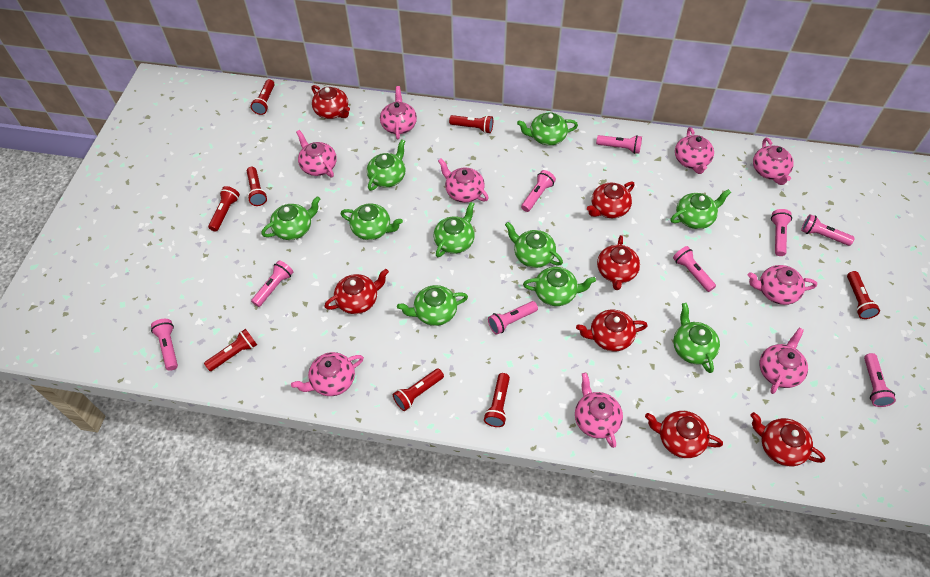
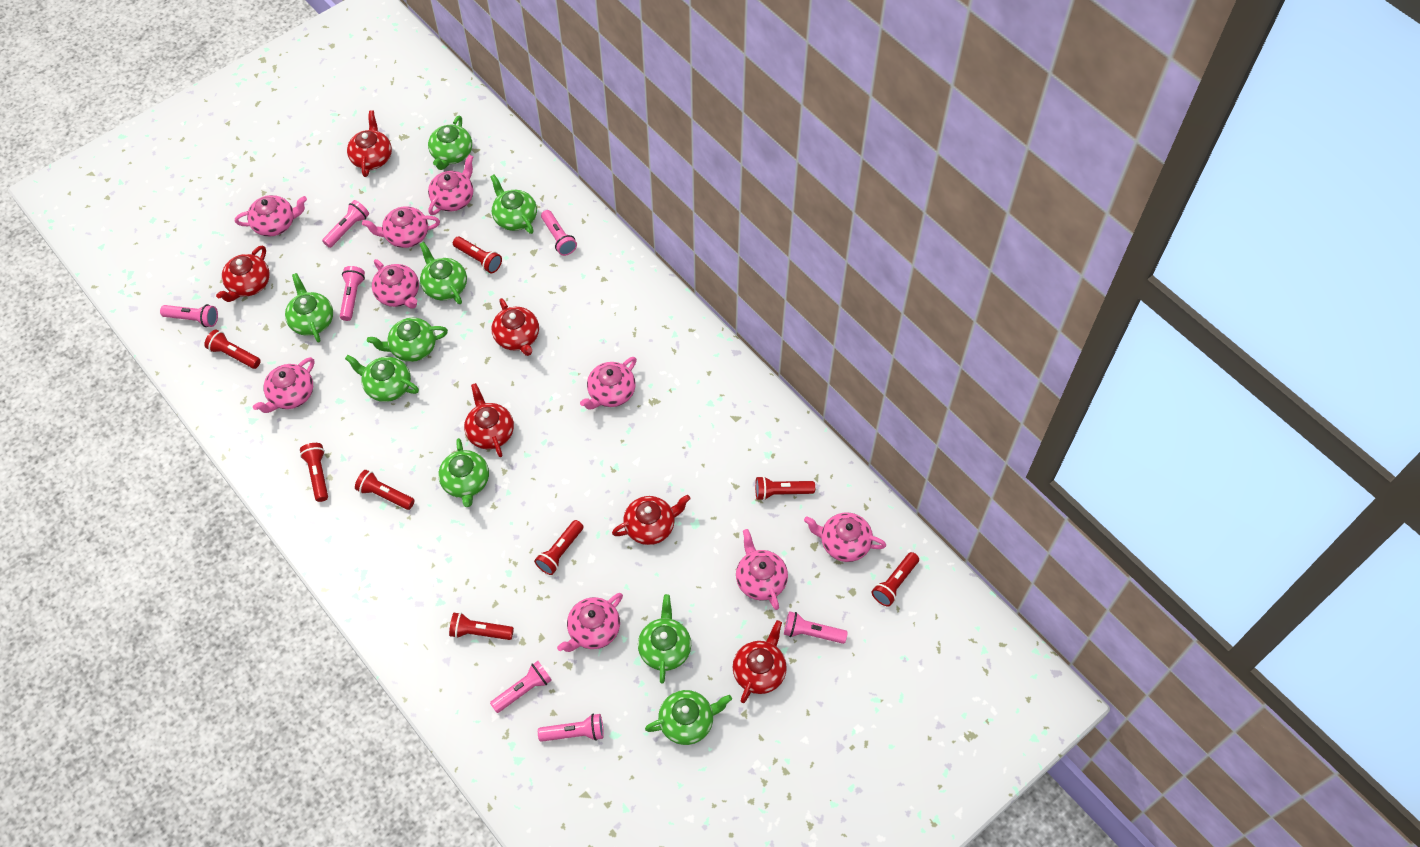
green teapot: 10 -> 9
pink flashlight: 9 -> 7
red teapot: 7 -> 6

